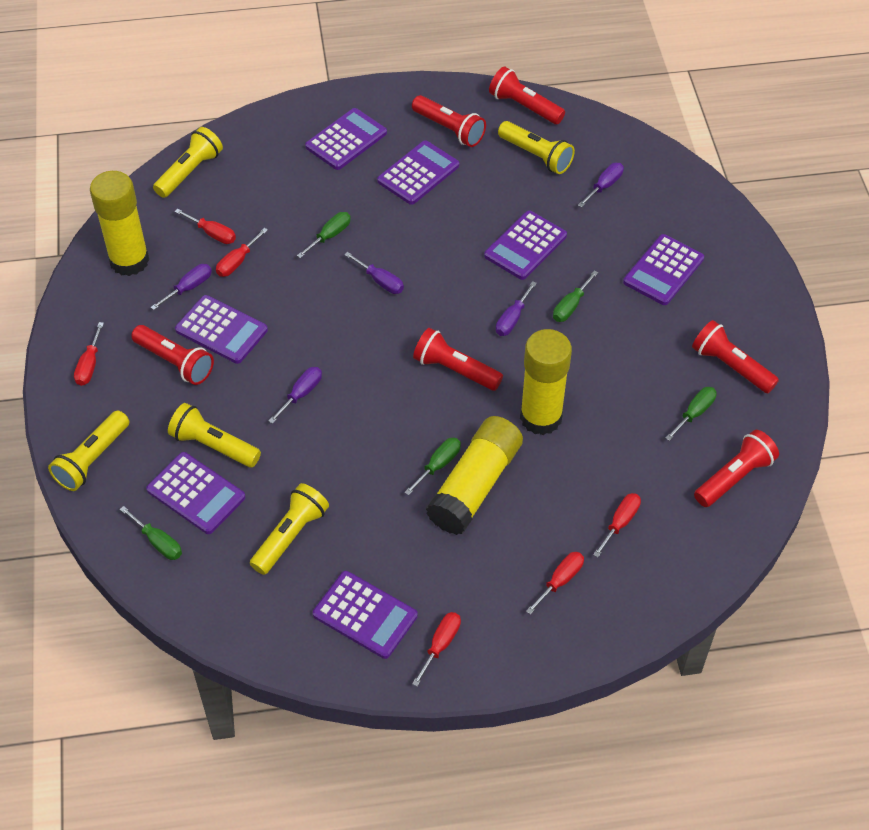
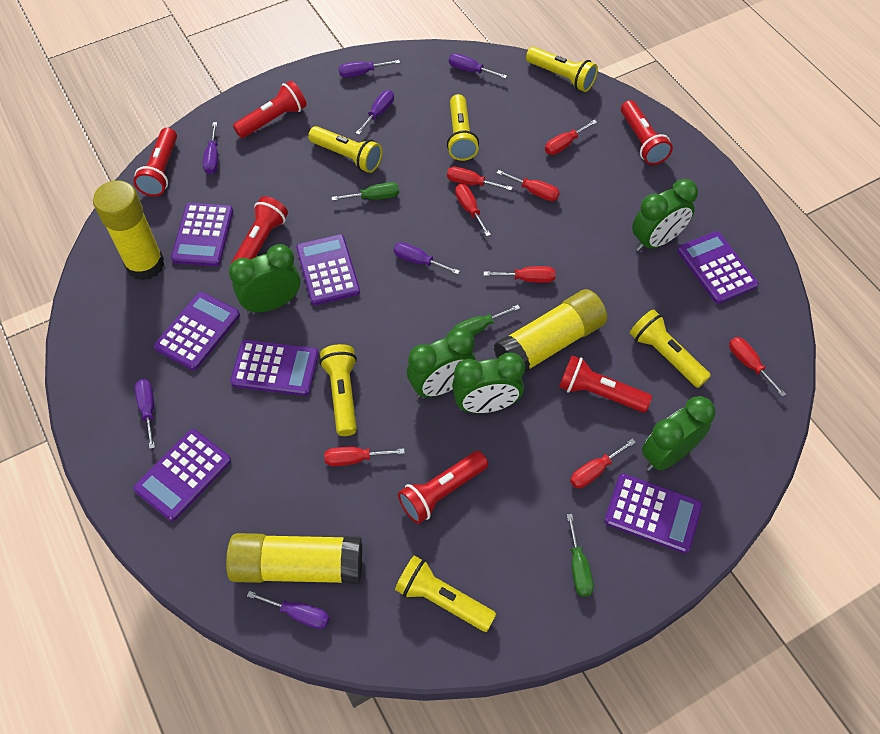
green clock: 0 -> 5
green screwdriver: 5 -> 3
purple screwdriver: 5 -> 7
red screwdriver: 6 -> 8
yellow flashlight: 5 -> 6

